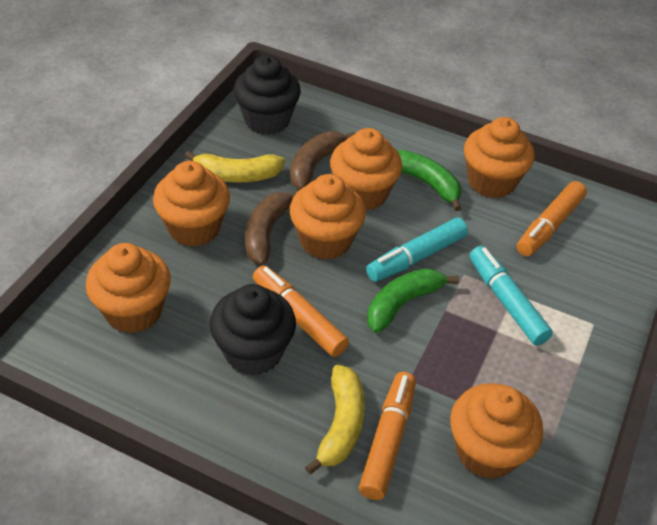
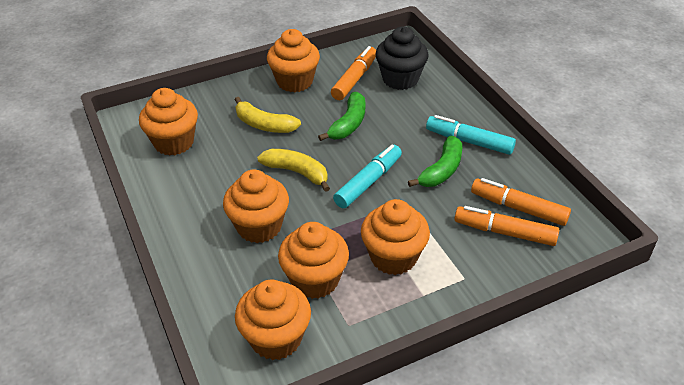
black cupcake: 2 -> 1
brown banana: 2 -> 0

